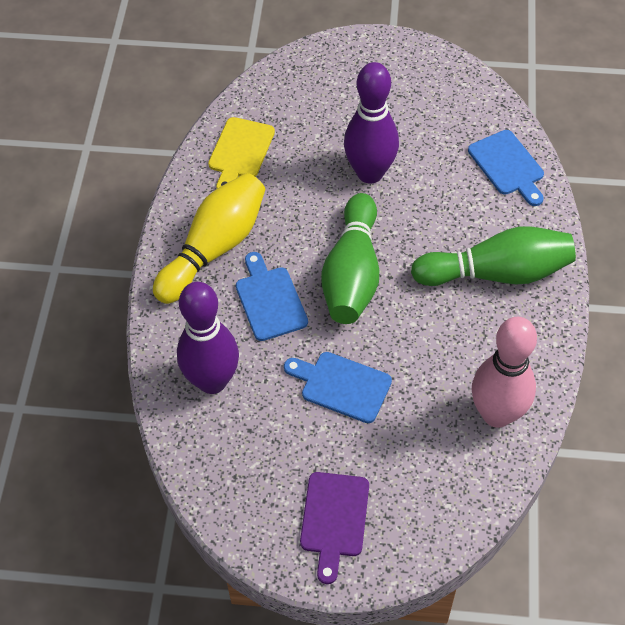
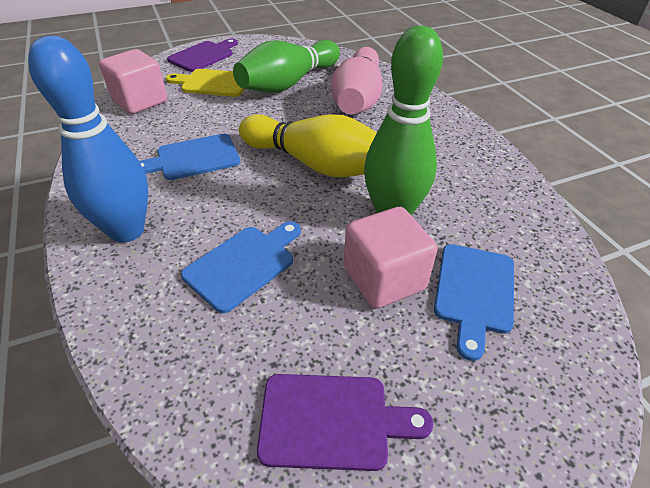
blue bowling pin: 0 -> 1
pink cube: 0 -> 2
purple bowling pin: 2 -> 0
purple cutting board: 1 -> 2

